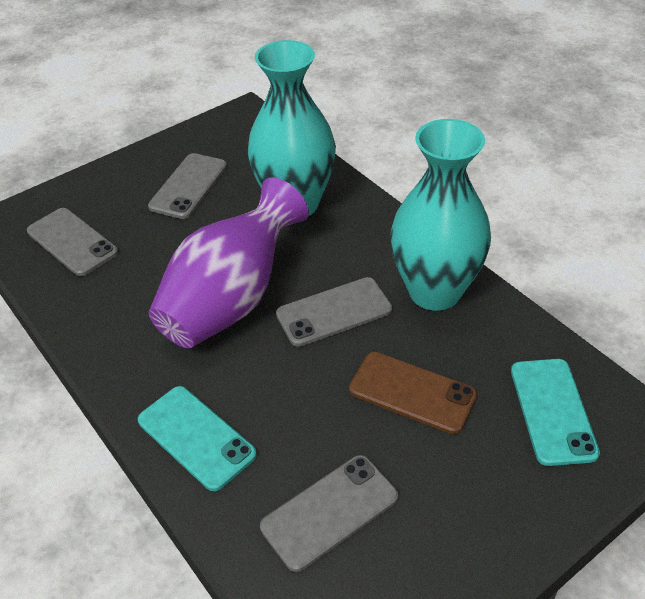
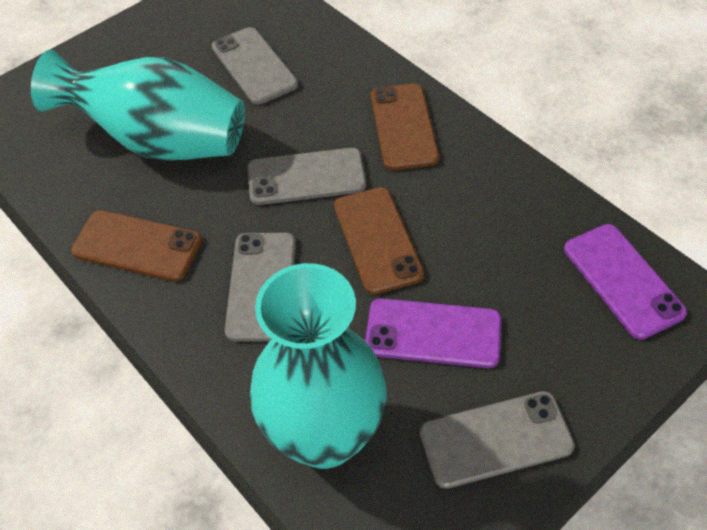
brown phone: 1 -> 3
purple phone: 0 -> 2
purple vase: 1 -> 0
turquoise phone: 2 -> 0

